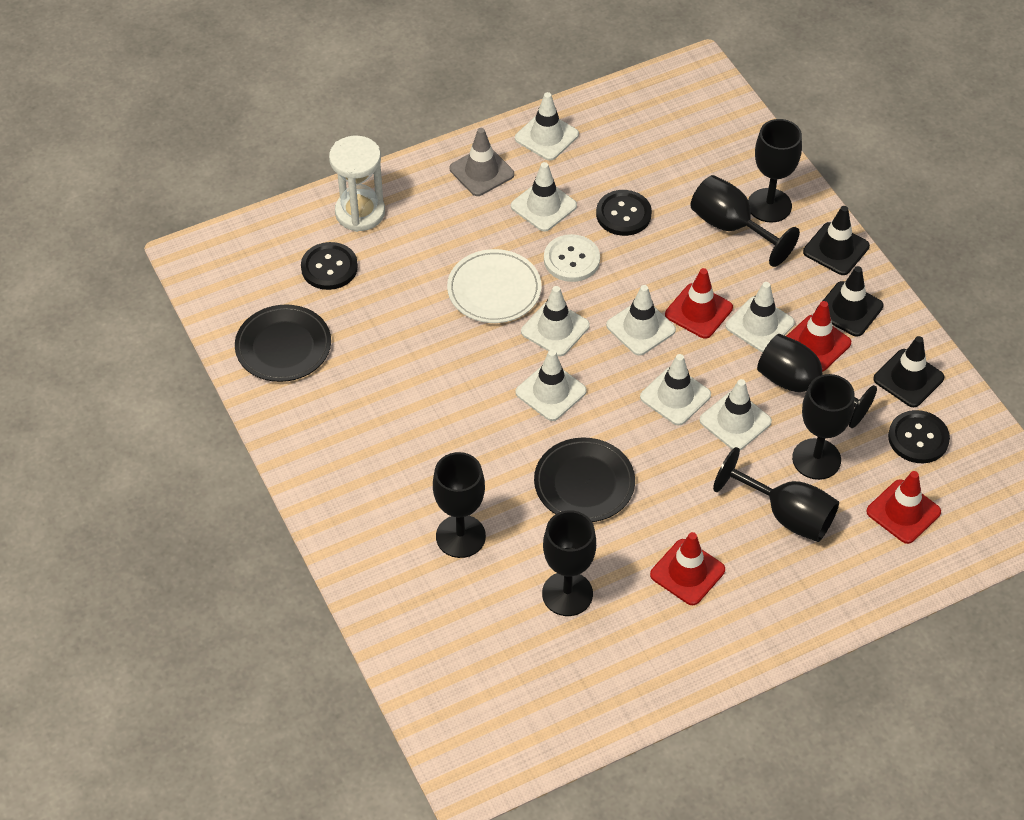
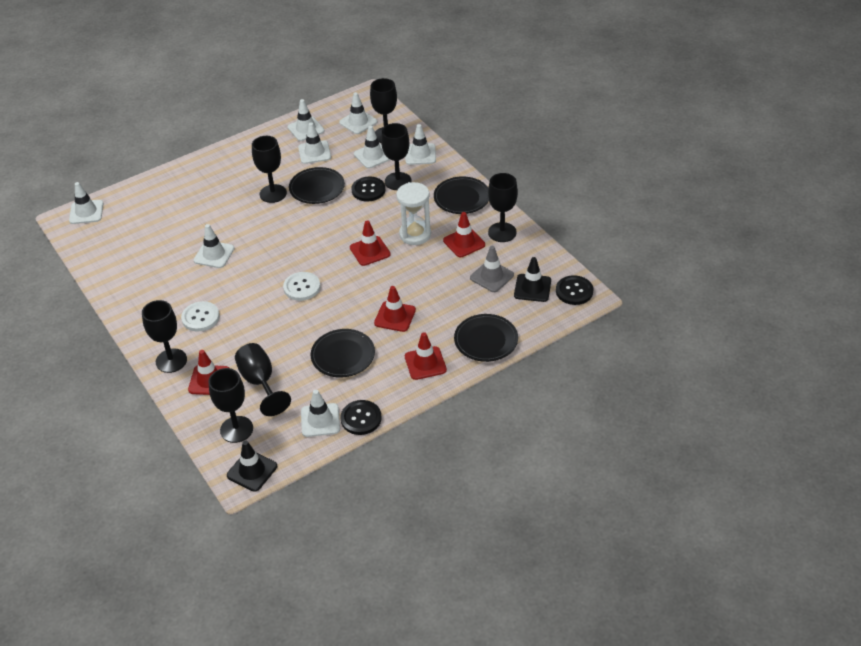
black plate: 2 -> 4
black traffic cone: 3 -> 2
red traffic cone: 4 -> 5
white button: 1 -> 2
white plate: 1 -> 0

